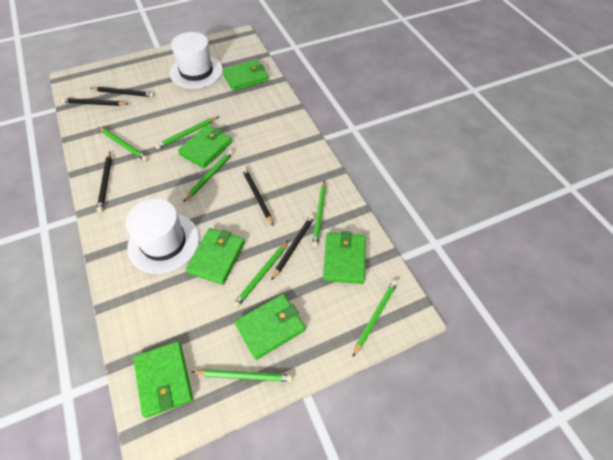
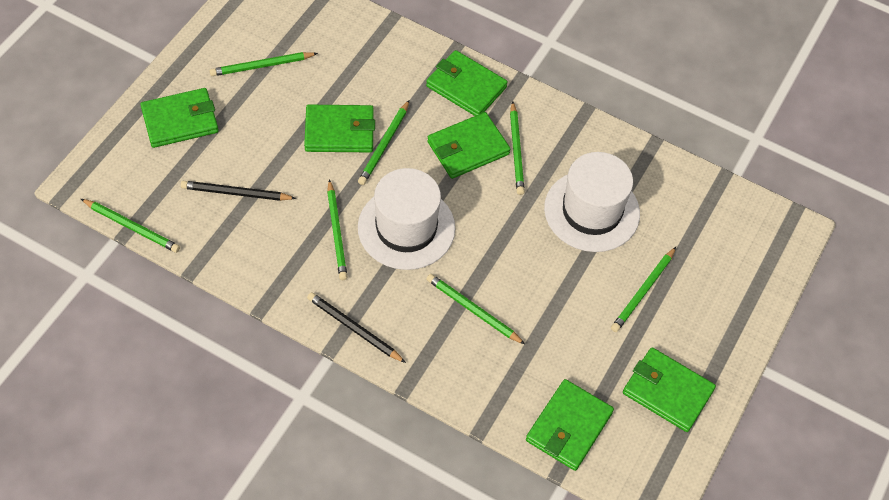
black pencil: 5 -> 2

